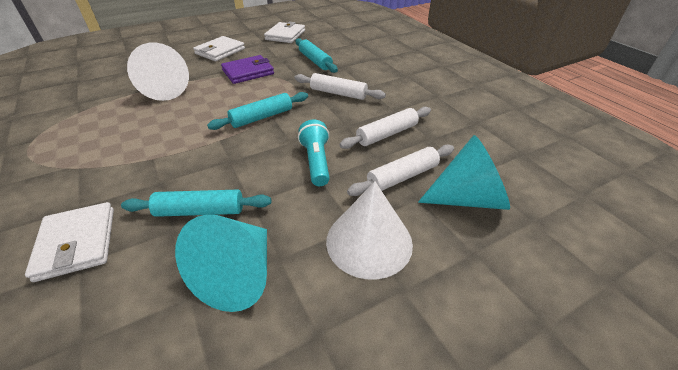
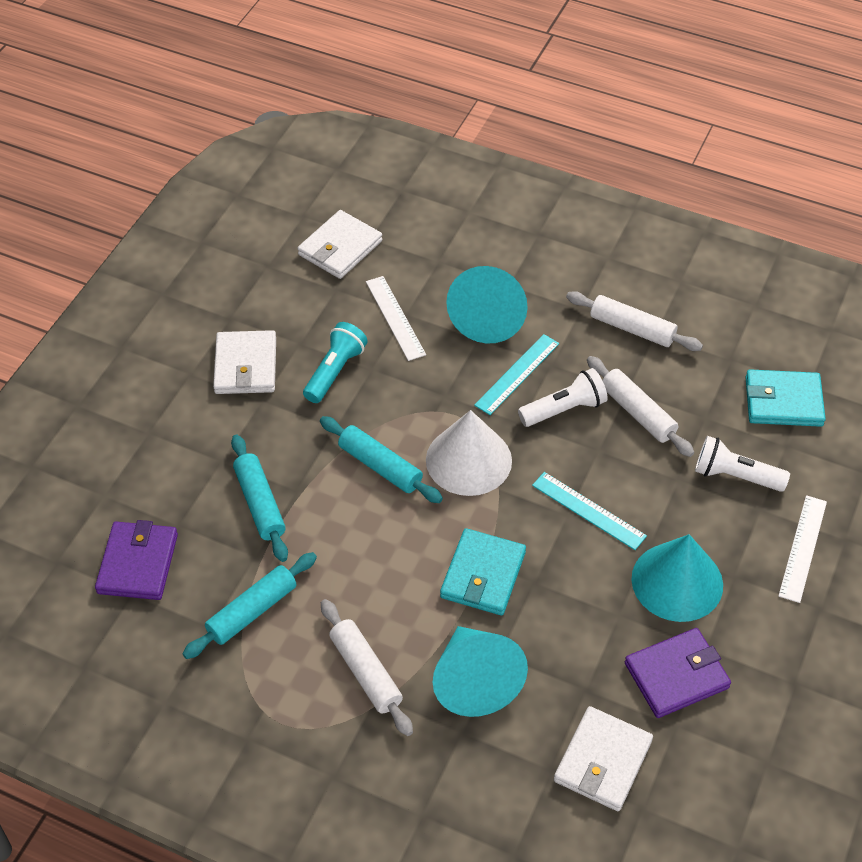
purple wallet: 1 -> 2
turquoise cone: 2 -> 3
turquoise ruler: 0 -> 2
turquoise wallet: 0 -> 2
white cone: 2 -> 1
white flashlight: 0 -> 2
white ruler: 0 -> 2

